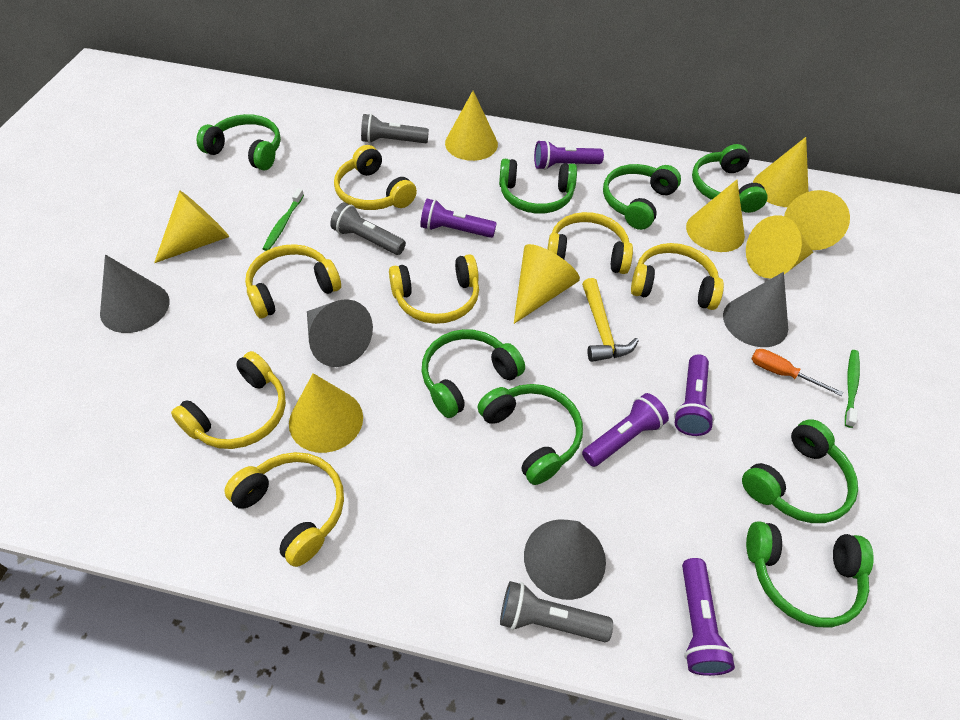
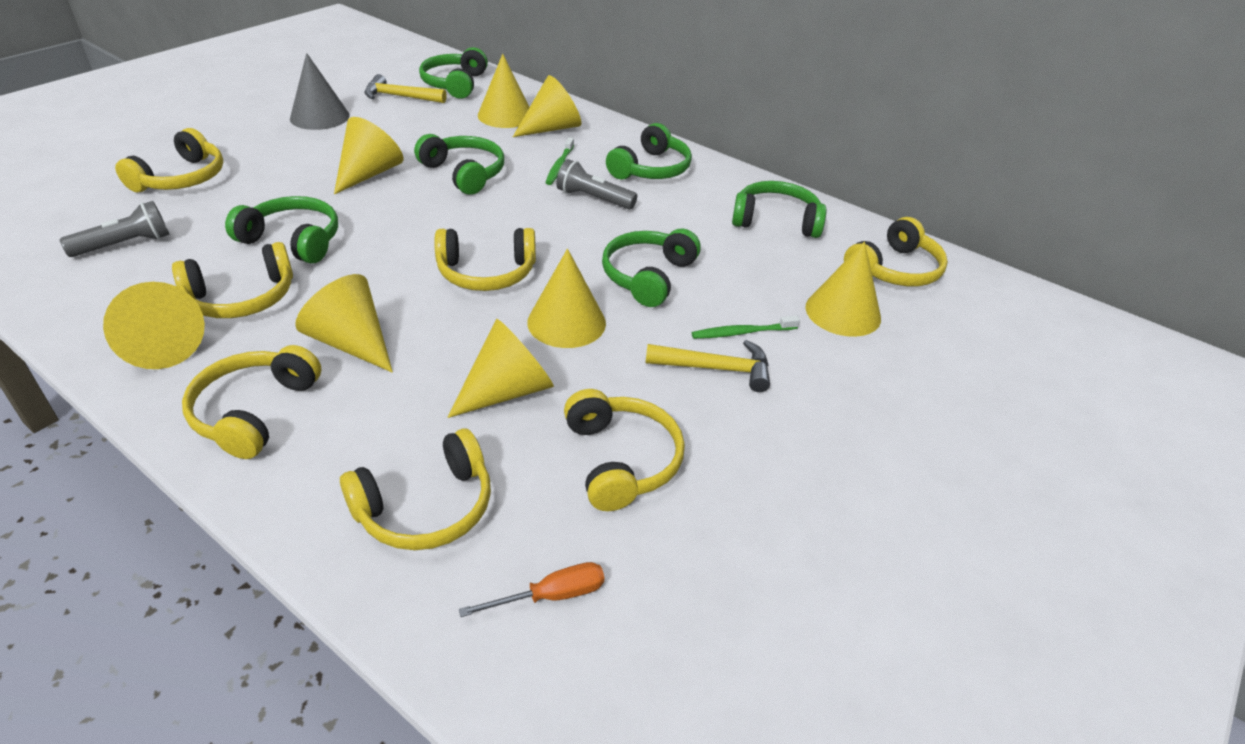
green headphones: 8 -> 6
grey cone: 4 -> 1
grey flashlight: 3 -> 2
purple flashlight: 5 -> 0
yellow hammer: 1 -> 2

